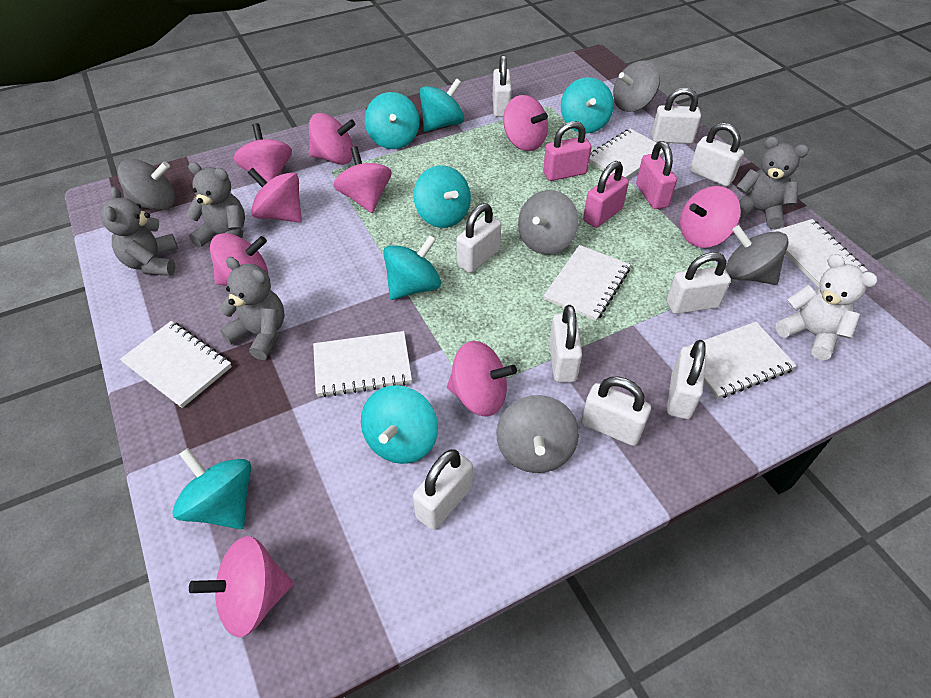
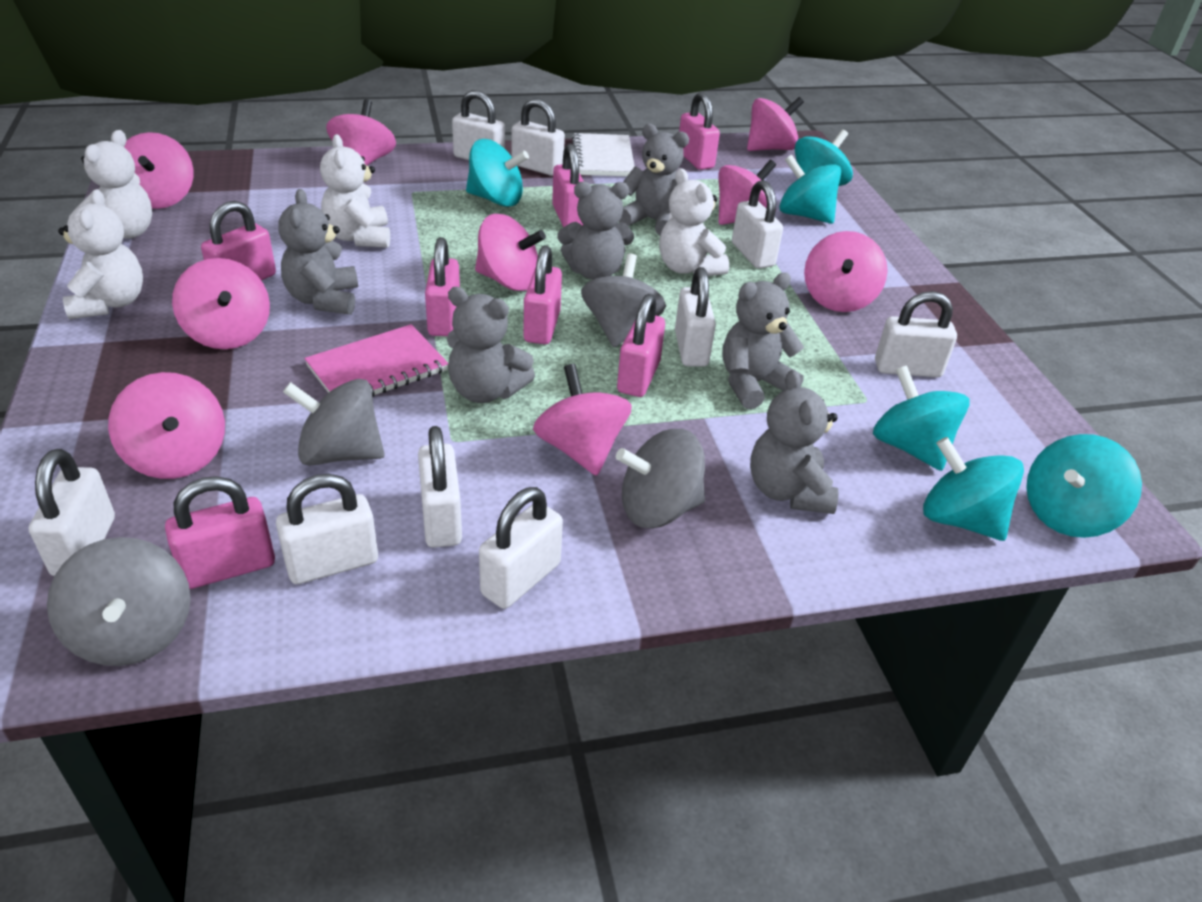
grey spinning top: 5 -> 4
grey teddy bear: 4 -> 6
pink notebook: 0 -> 1
pink padlock: 3 -> 7
turquoise spinning top: 7 -> 6
white notebook: 6 -> 1
white teddy bear: 1 -> 4

